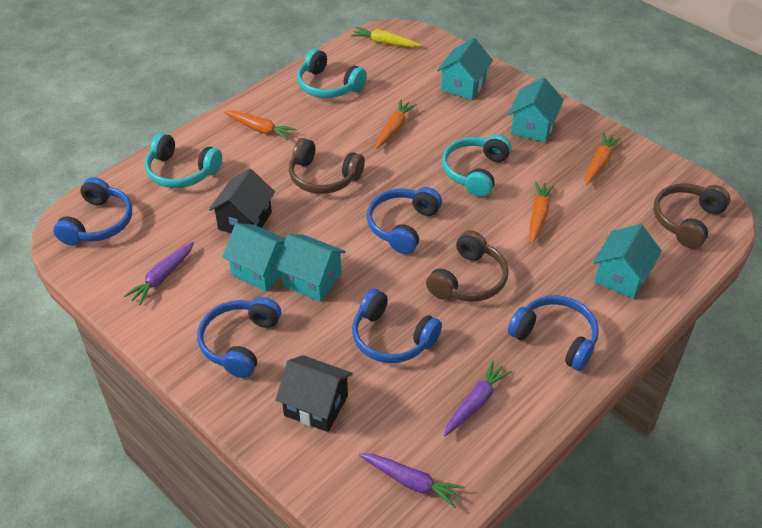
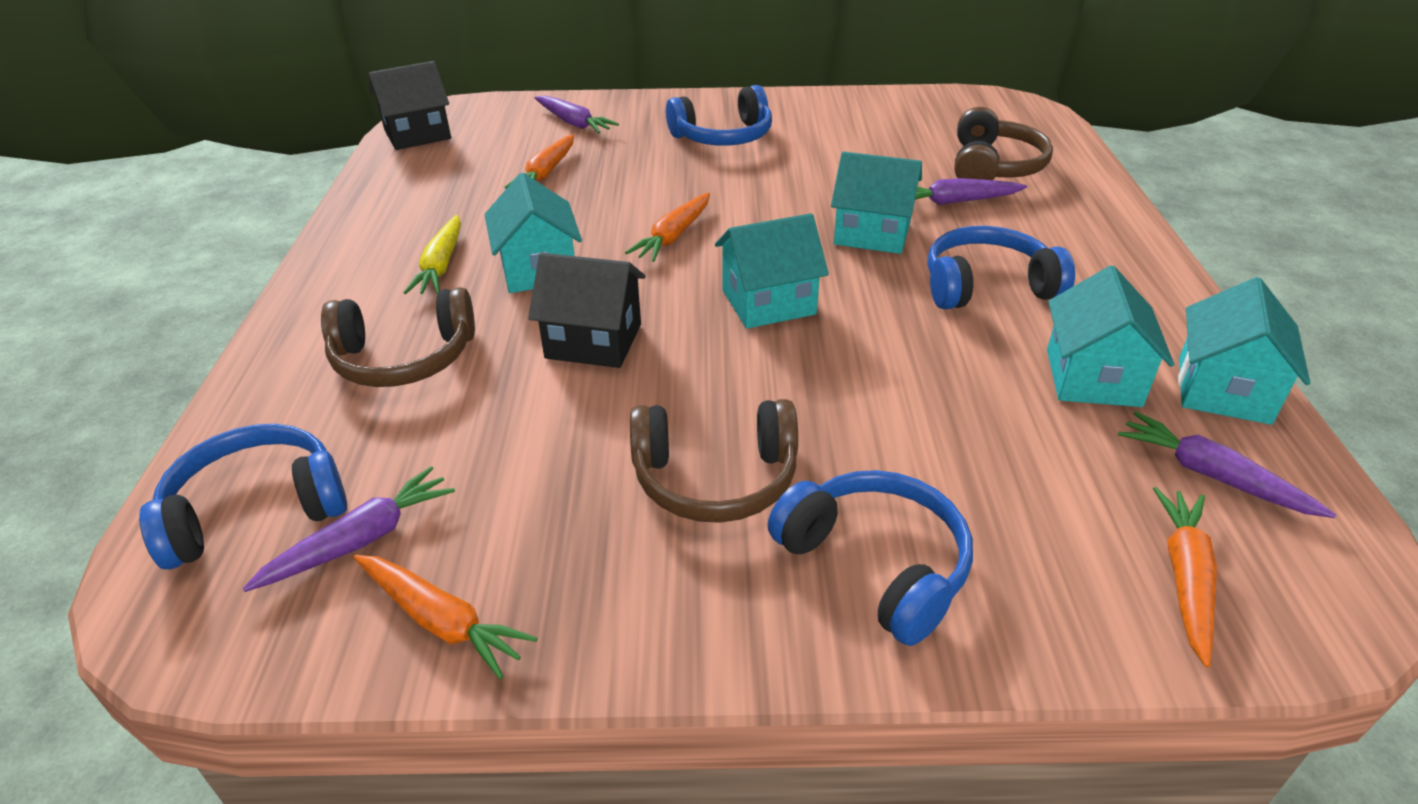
blue headphones: 5 -> 4
purple carrot: 3 -> 4
turquoise headphones: 3 -> 0

